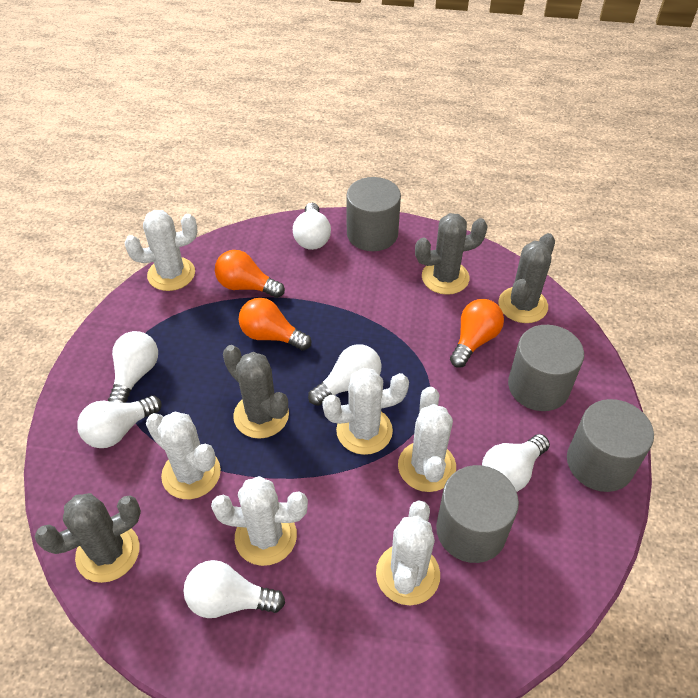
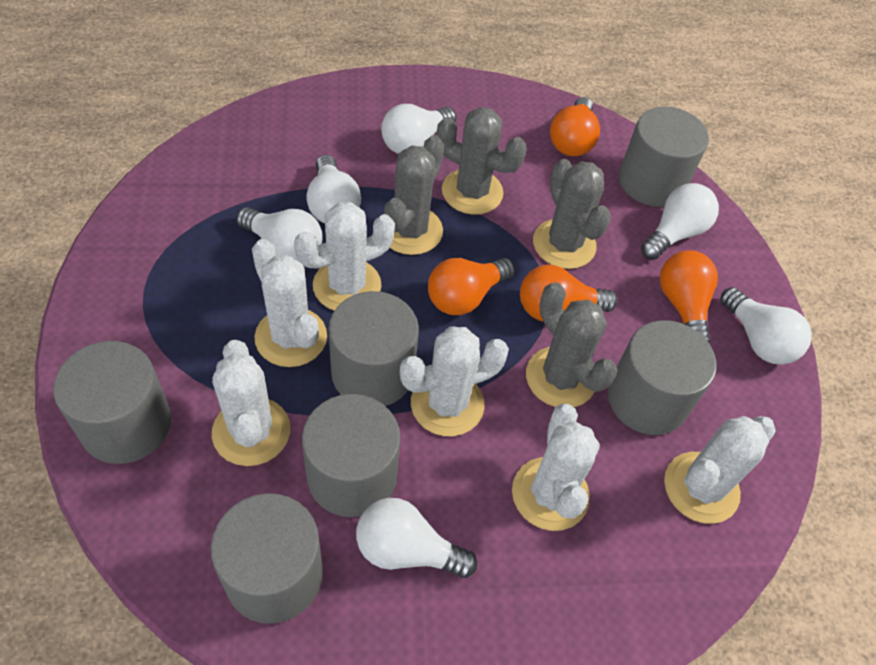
grey cylinder: 4 -> 6
orange light bulb: 3 -> 4

